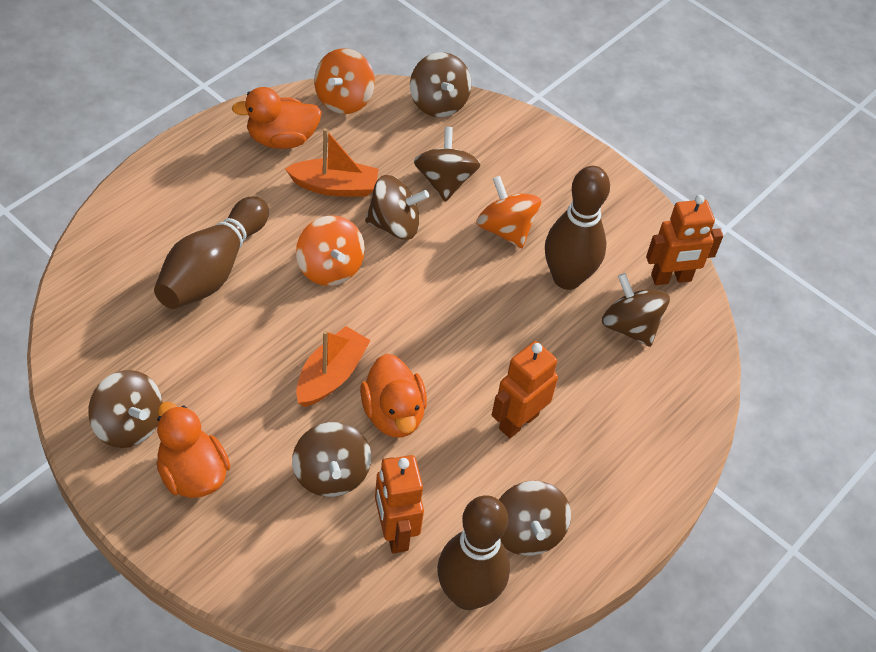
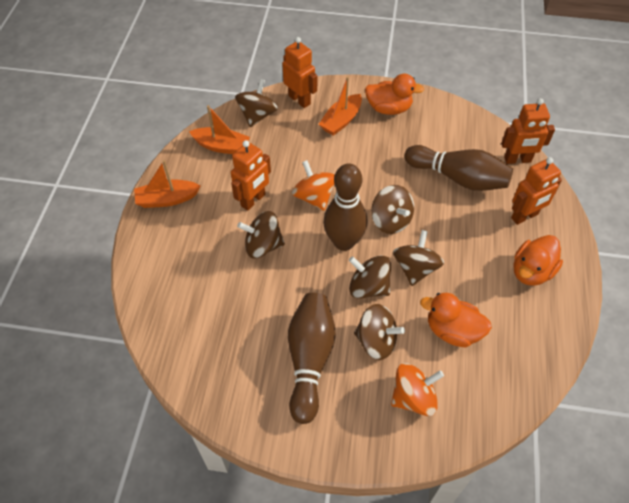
brown spinning top: 7 -> 6
orange boat: 2 -> 3
orange robot: 3 -> 4
orange spinning top: 3 -> 2

